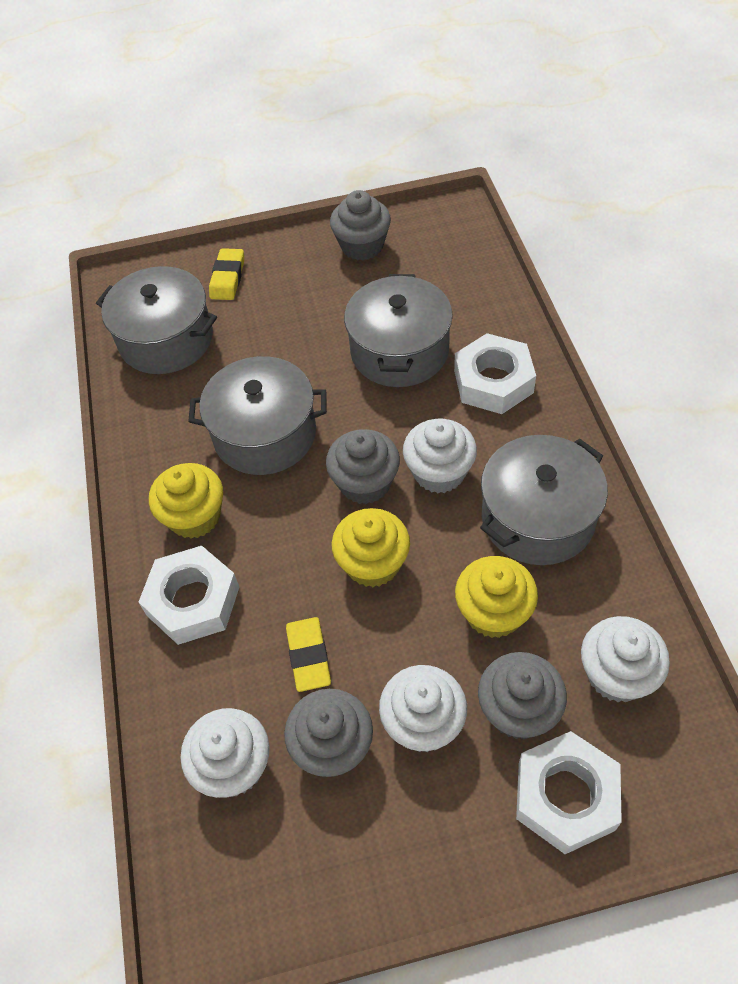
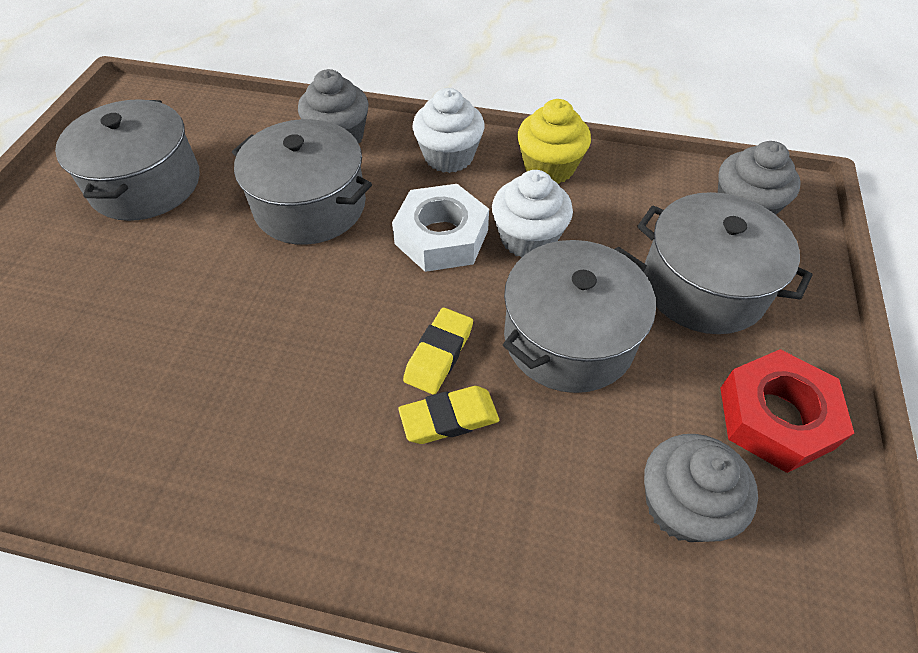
grey cupcake: 4 -> 3
red nut: 0 -> 1
white cupcake: 4 -> 2
white nut: 3 -> 1
yellow cupcake: 3 -> 1

